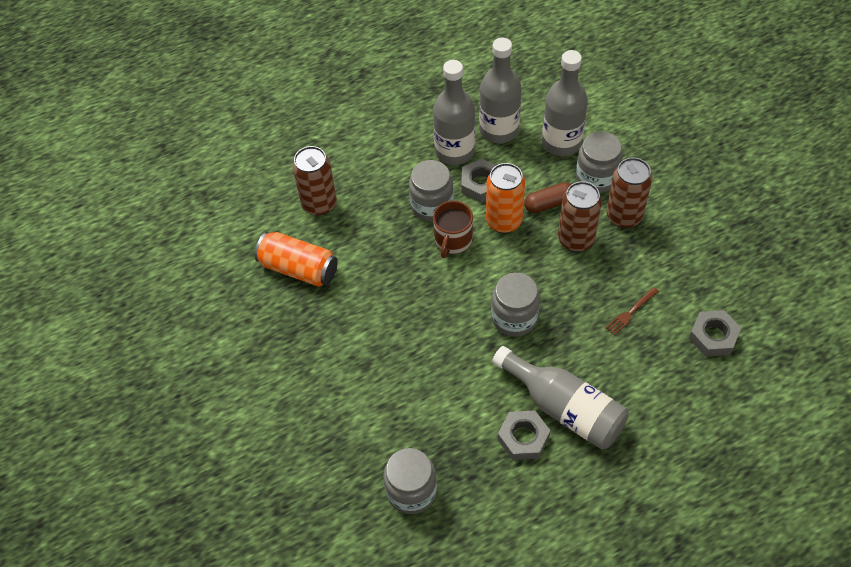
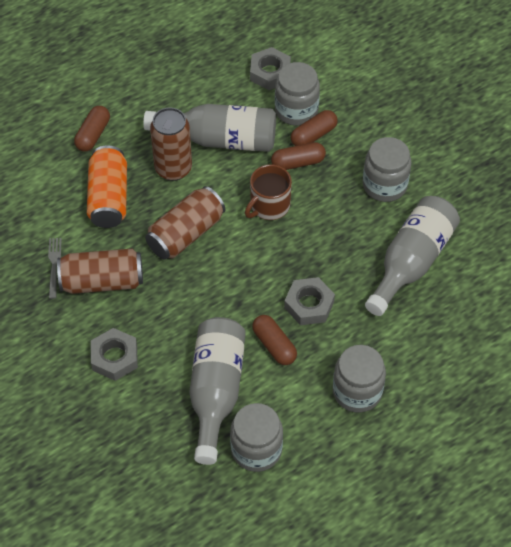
brown capsule: 1 -> 4
brown fork: 1 -> 0
grey bottle: 4 -> 3
grey fork: 0 -> 1
orange can: 2 -> 1

